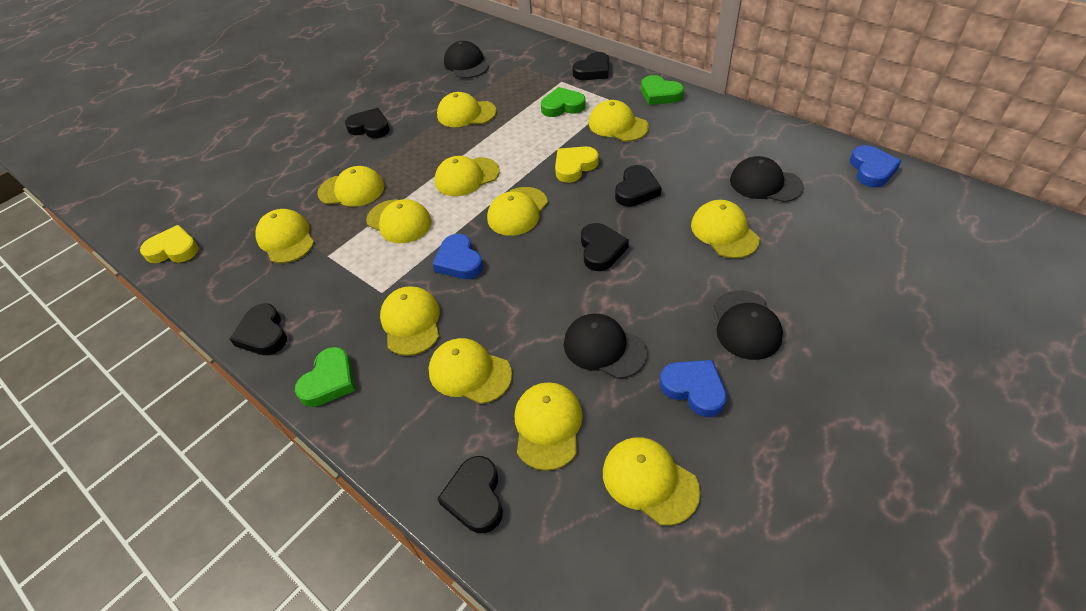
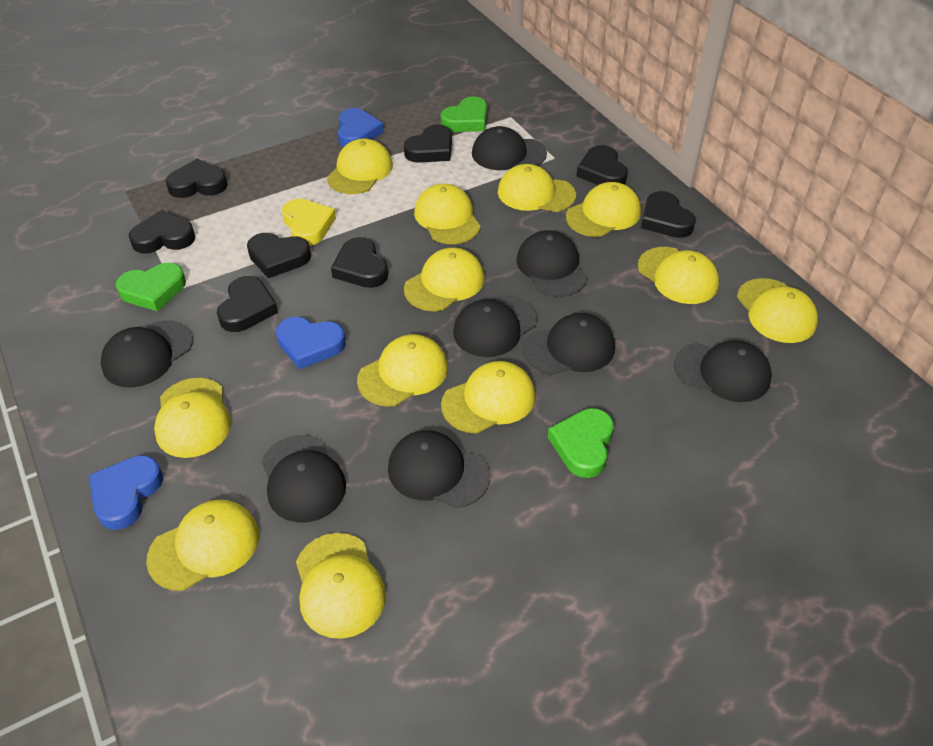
black cap: 4 -> 8
black heart: 6 -> 8
yellow heart: 2 -> 1

